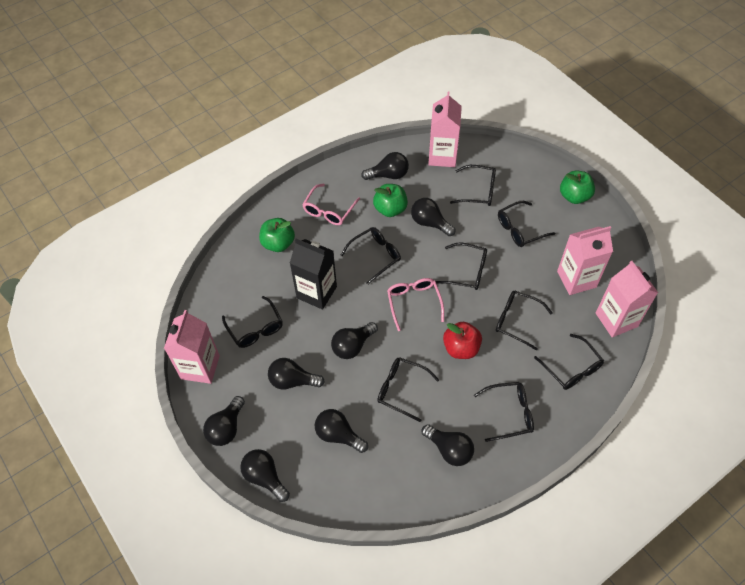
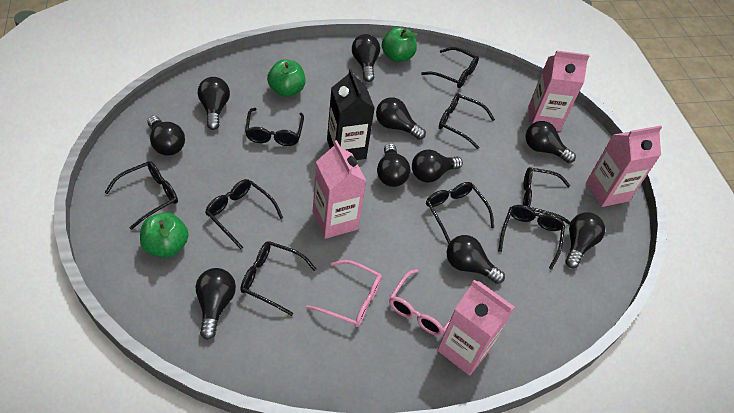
black light bulb: 8 -> 10
red apple: 1 -> 0

